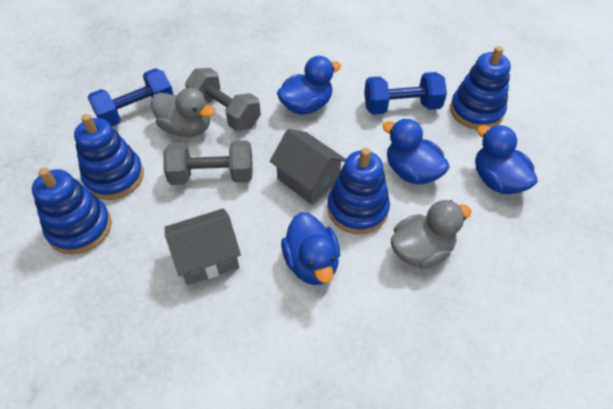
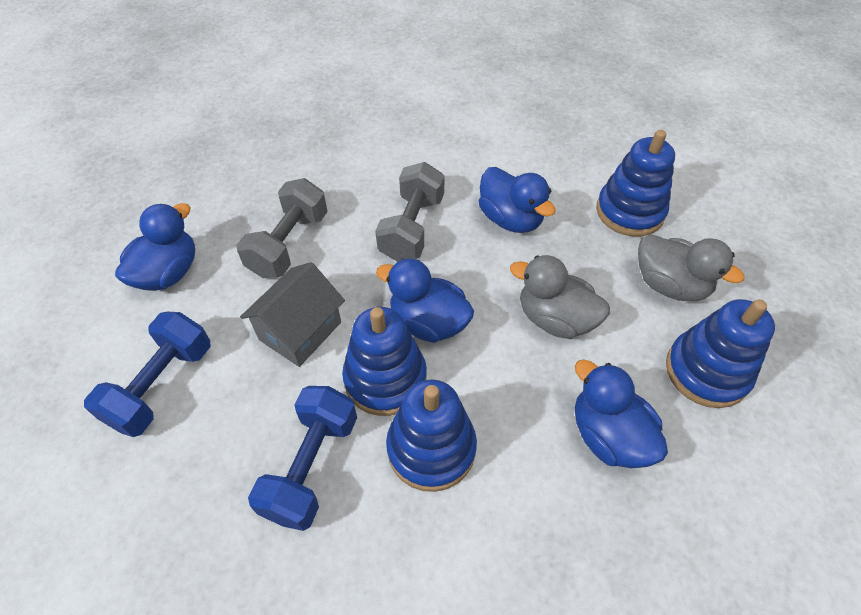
grey house: 2 -> 1

